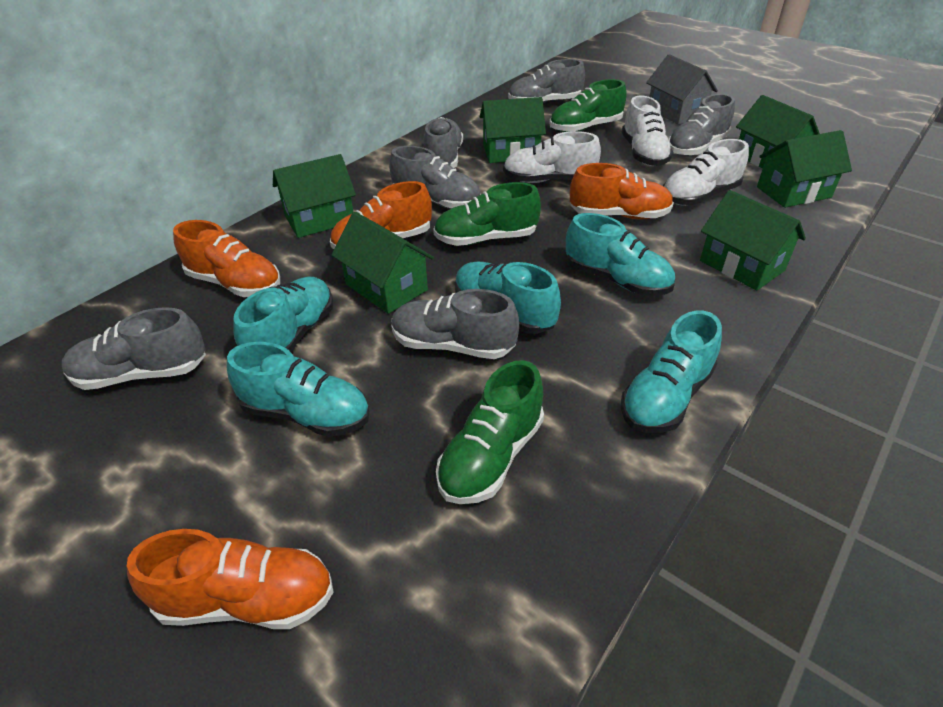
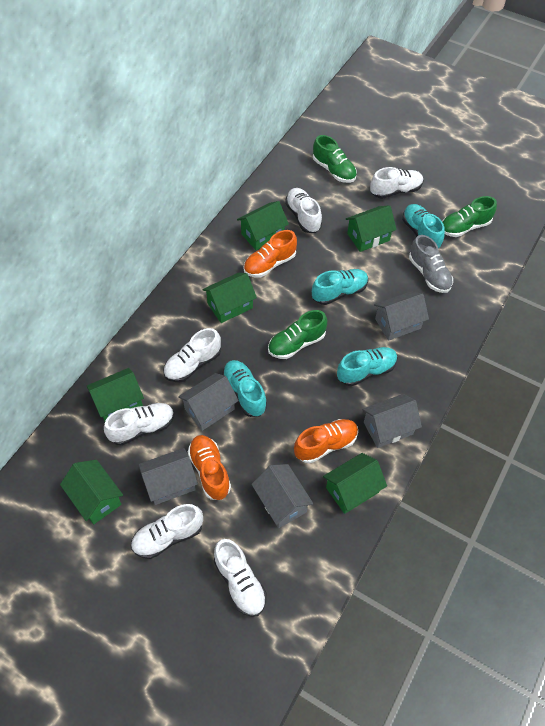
grey house: 1 -> 5
grey shoe: 6 -> 1
orange shoe: 4 -> 3
turquoise shoe: 5 -> 4
white shoe: 3 -> 6

